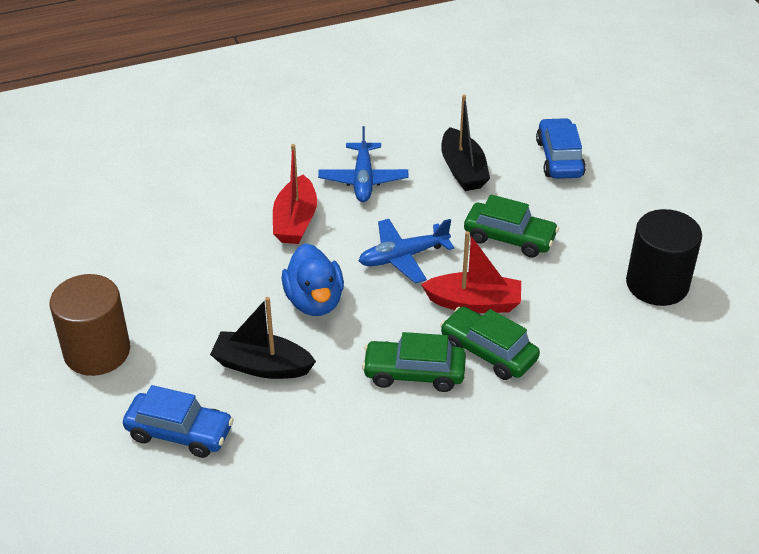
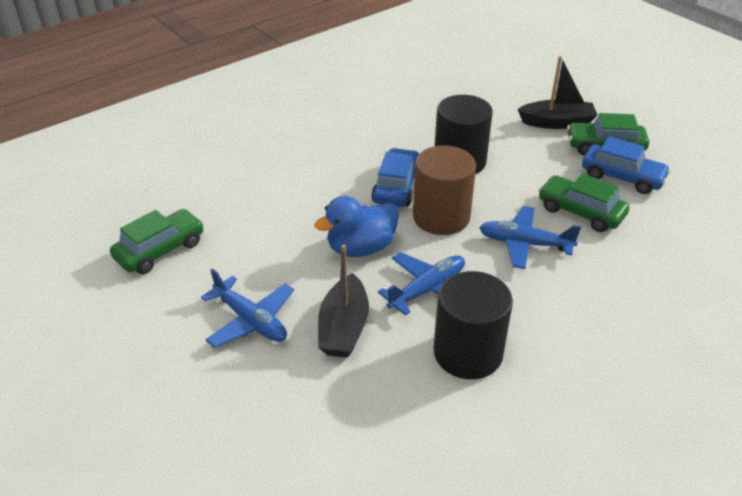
black cylinder: 1 -> 2
blue plane: 2 -> 3
red boat: 2 -> 0

